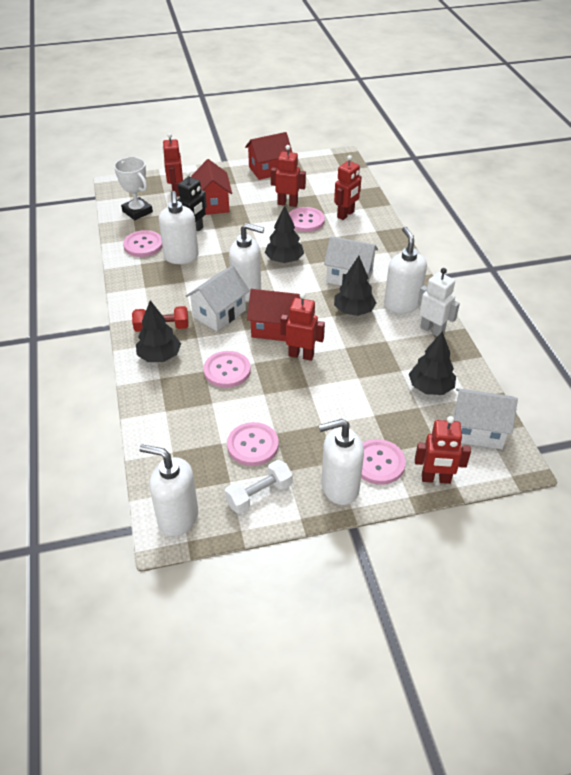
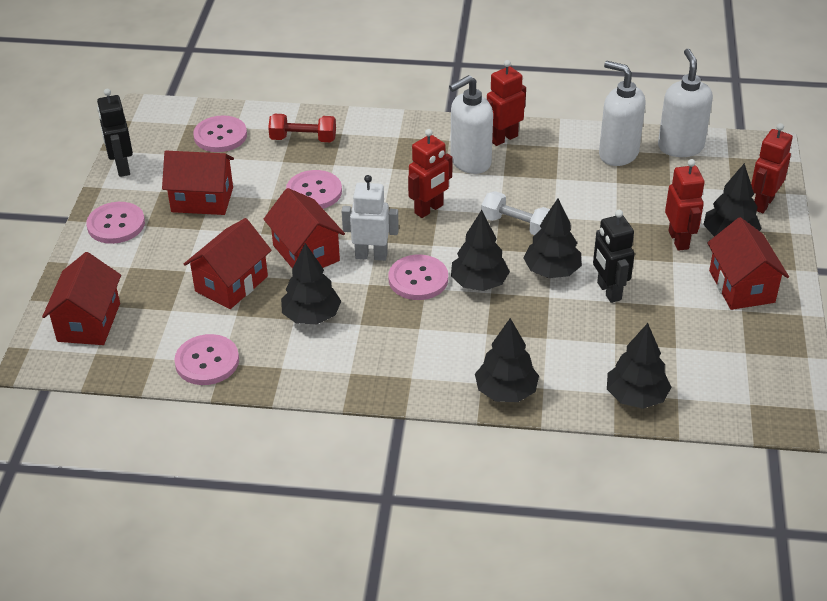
black robot: 1 -> 2
black tree: 4 -> 6
red house: 3 -> 5
red robot: 5 -> 4
white house: 3 -> 0
white soap dispenser: 5 -> 3
white trophy: 1 -> 0

